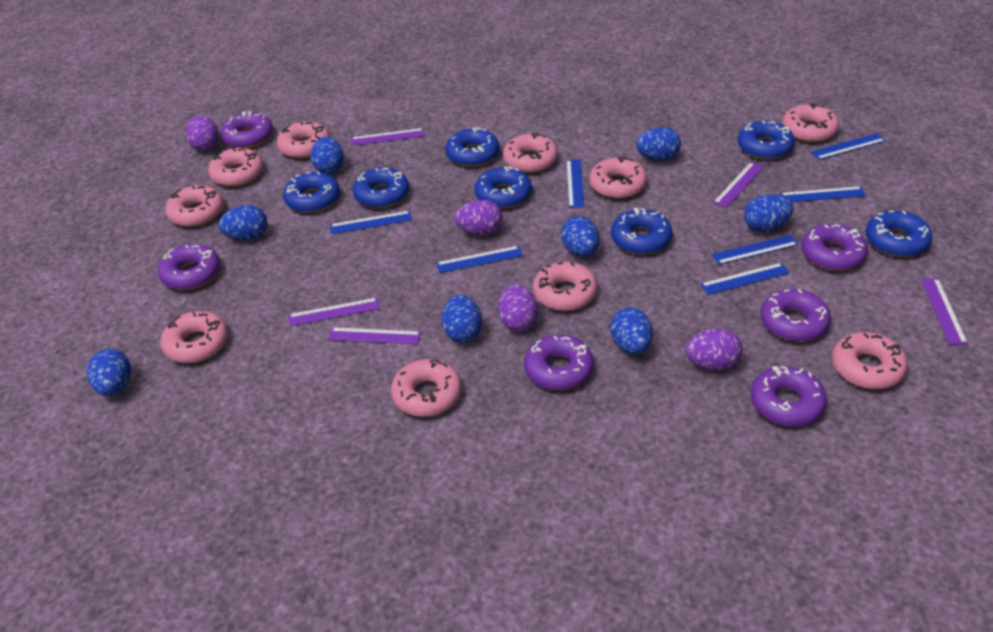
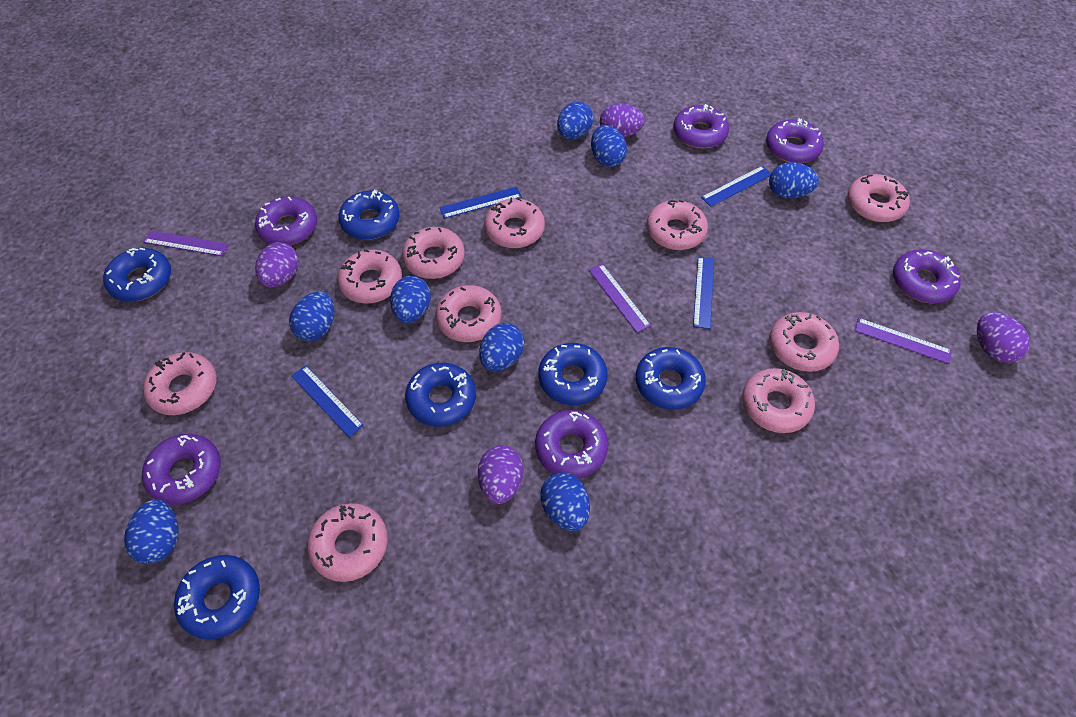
blue donut: 7 -> 6
blue ruler: 7 -> 4
purple ruler: 5 -> 3

